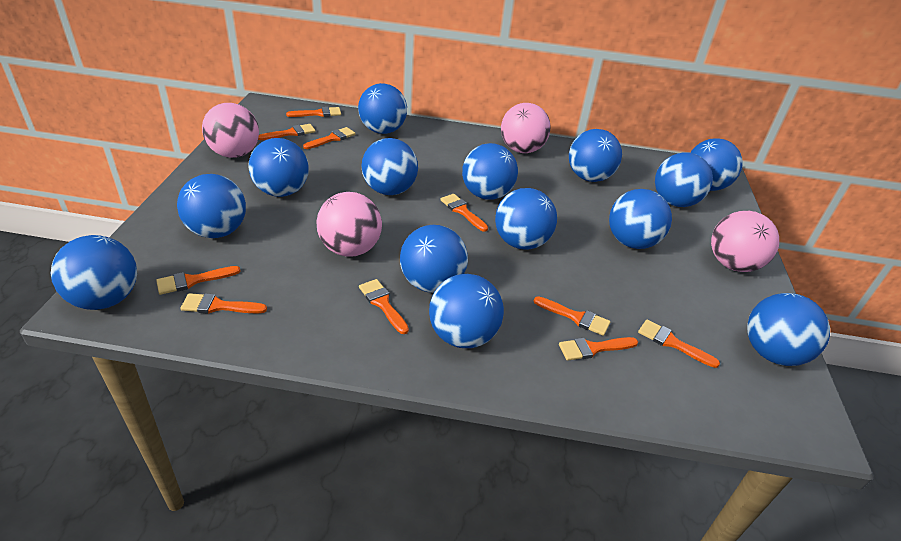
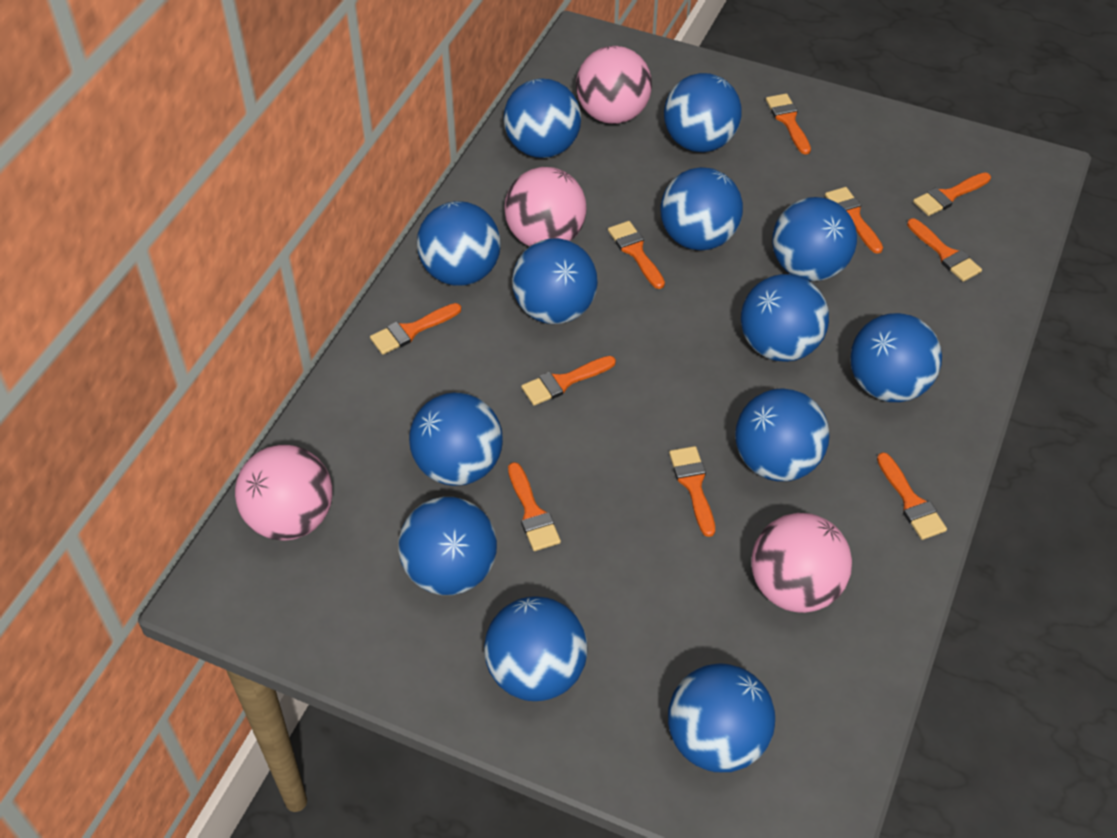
blue ball: 14 -> 13

